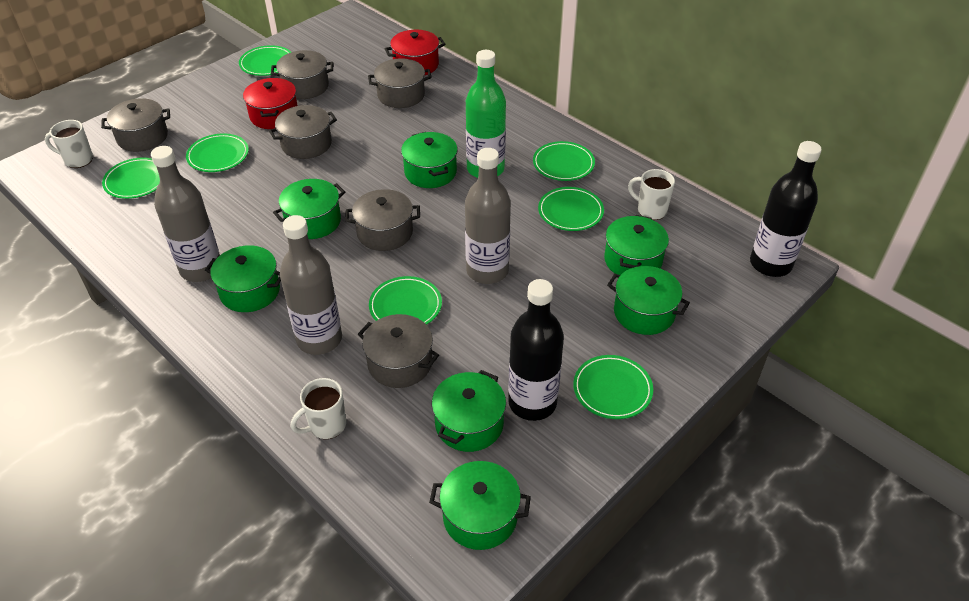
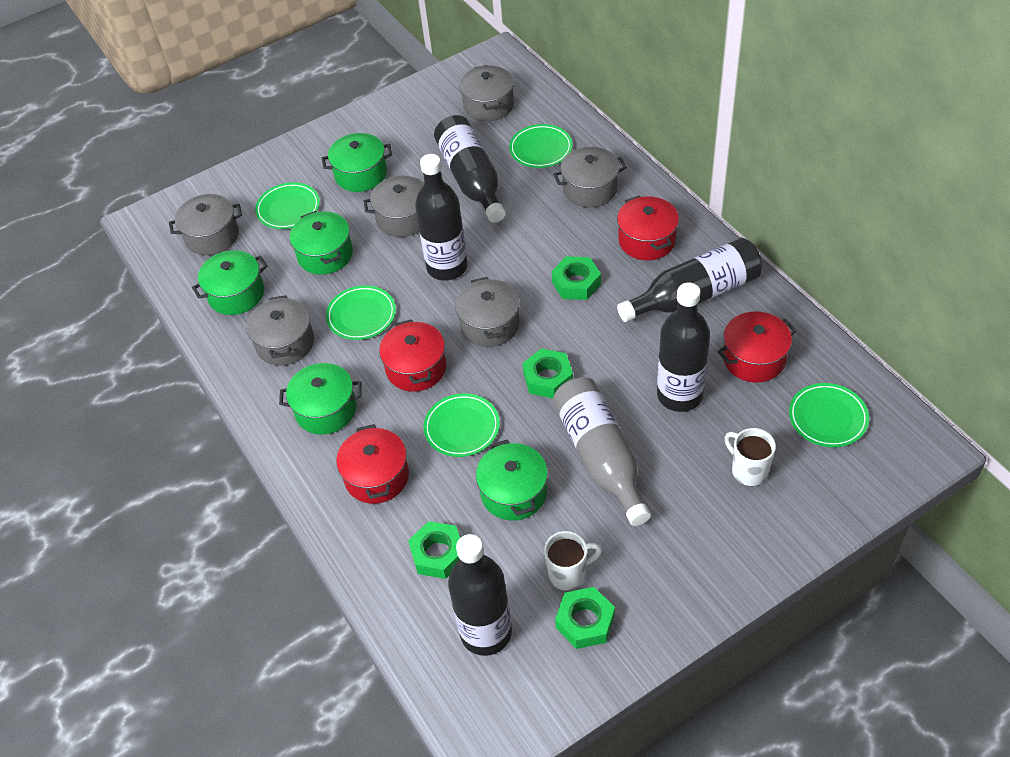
black bottle: 2 -> 5
green bottle: 1 -> 0
green nut: 0 -> 4
green plate: 7 -> 5
green pot: 7 -> 5
grey bottle: 3 -> 1
red pot: 2 -> 4
white mug: 3 -> 2

